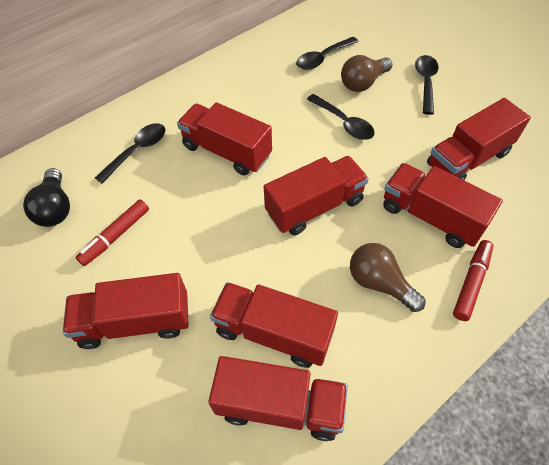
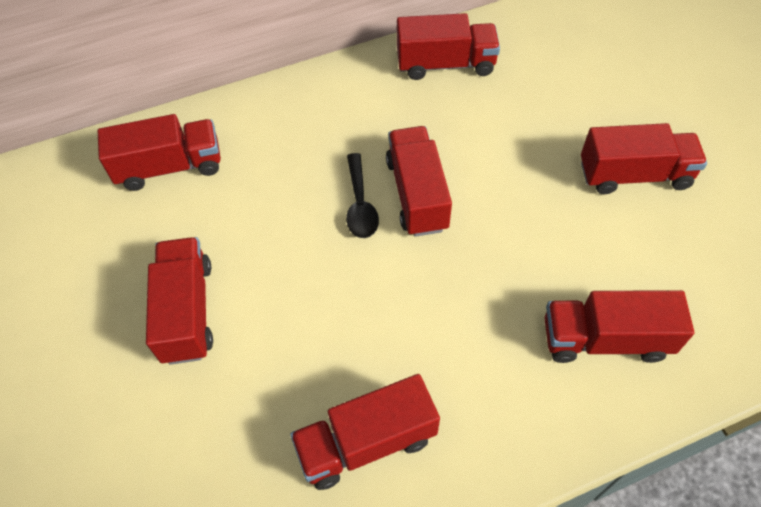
black light bulb: 1 -> 0
black spoon: 4 -> 1
brown light bulb: 2 -> 0
red marker: 2 -> 0

